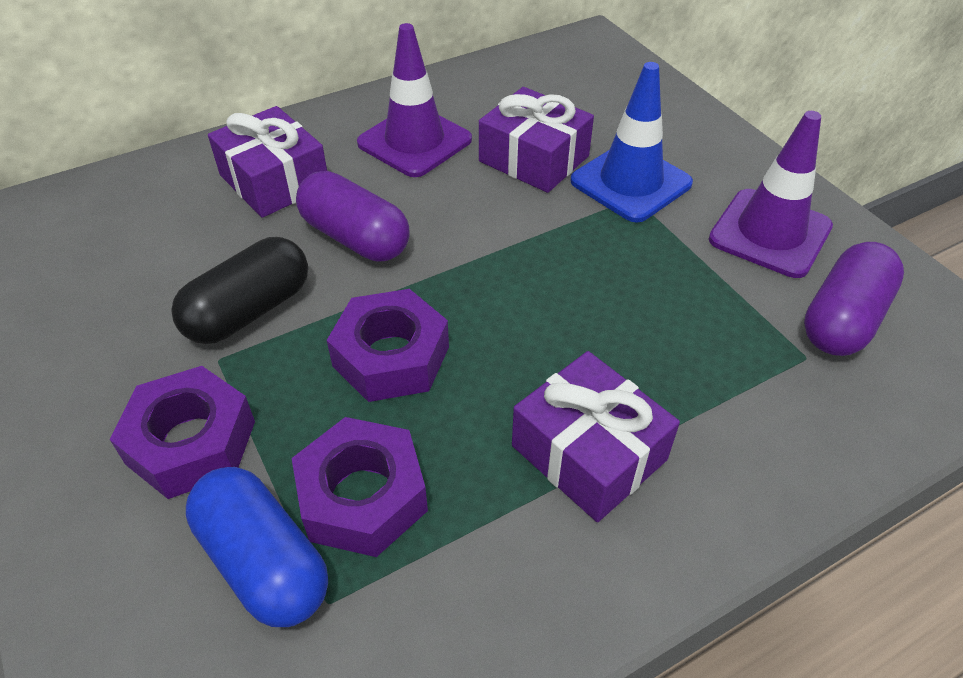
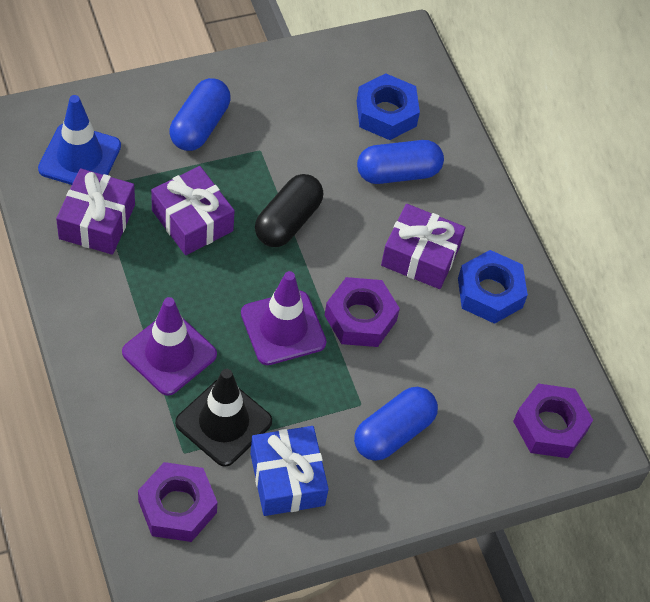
black traffic cone: 0 -> 1
blue capsule: 1 -> 3
blue gift: 0 -> 1
blue nut: 0 -> 2
purple capsule: 2 -> 0

